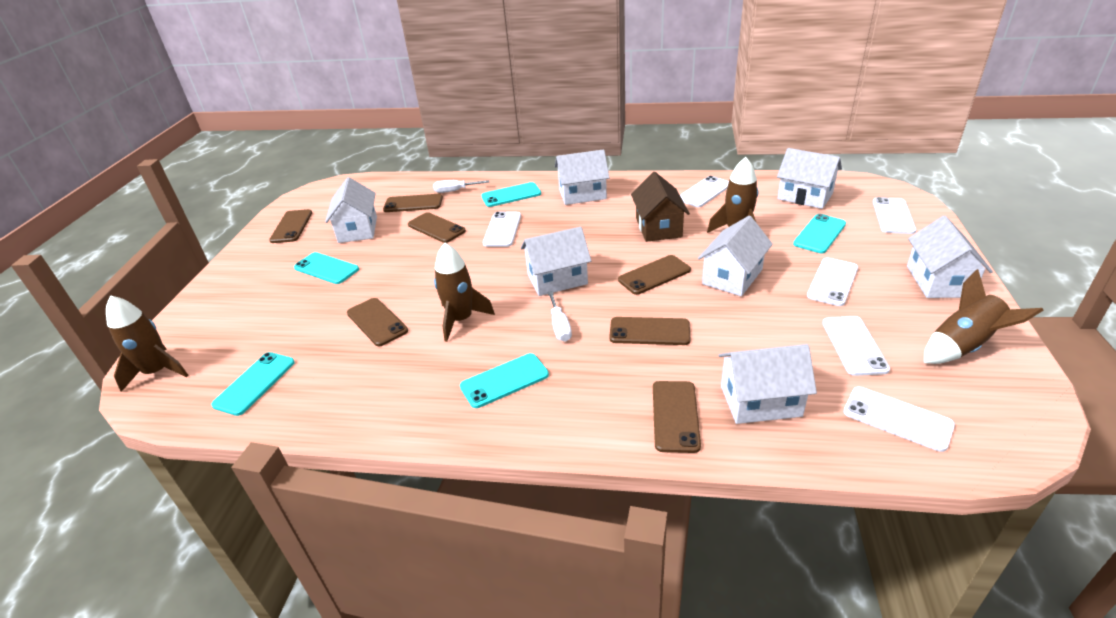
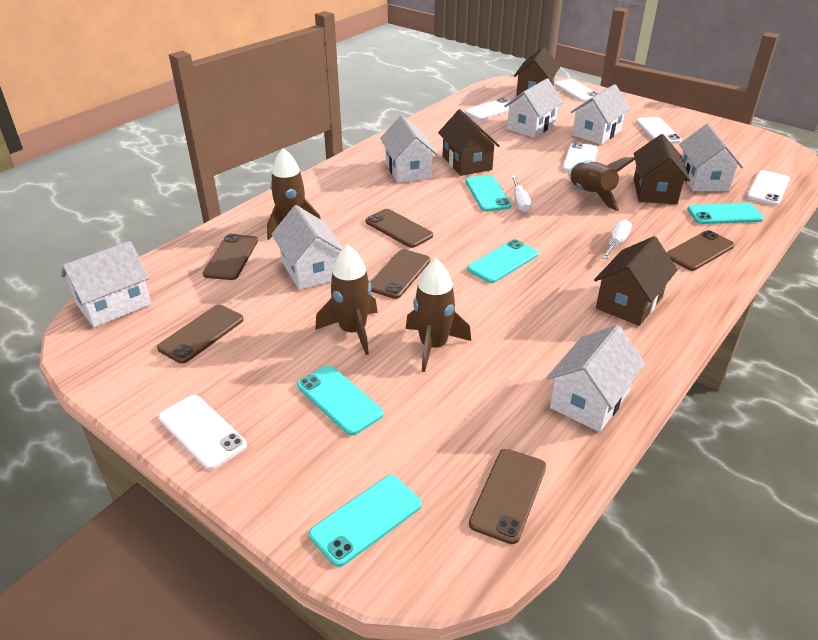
brown house: 1 -> 4
brown phone: 7 -> 6

